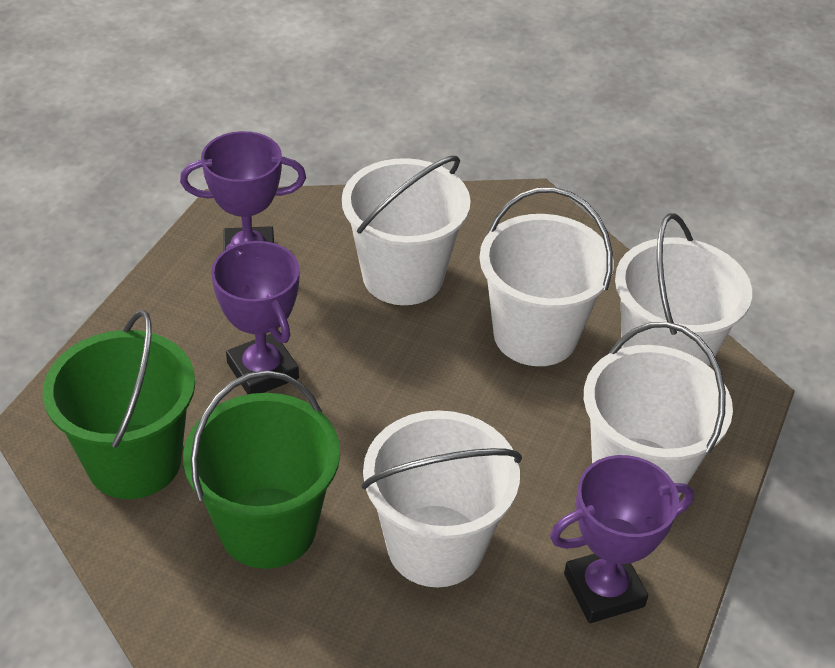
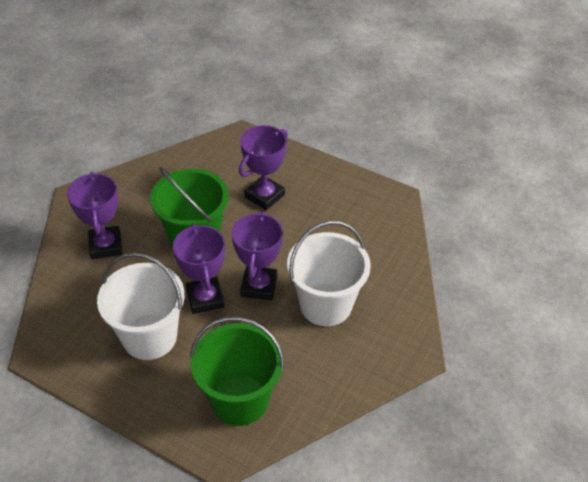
purple trophy: 3 -> 4
white bucket: 5 -> 2

